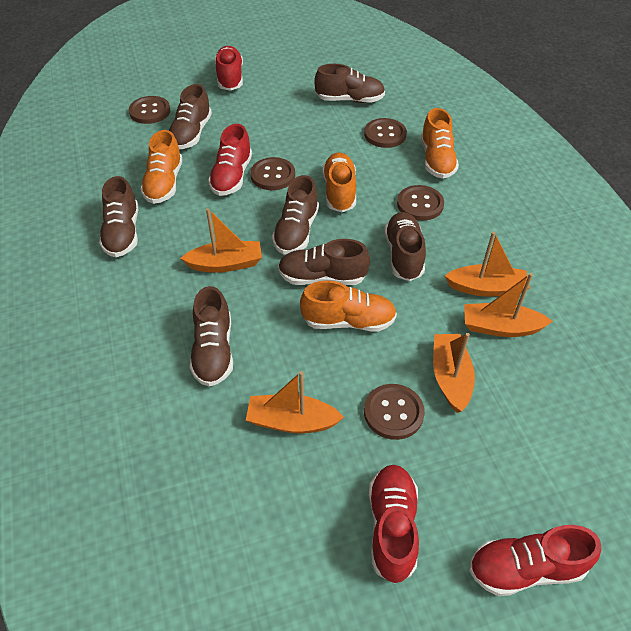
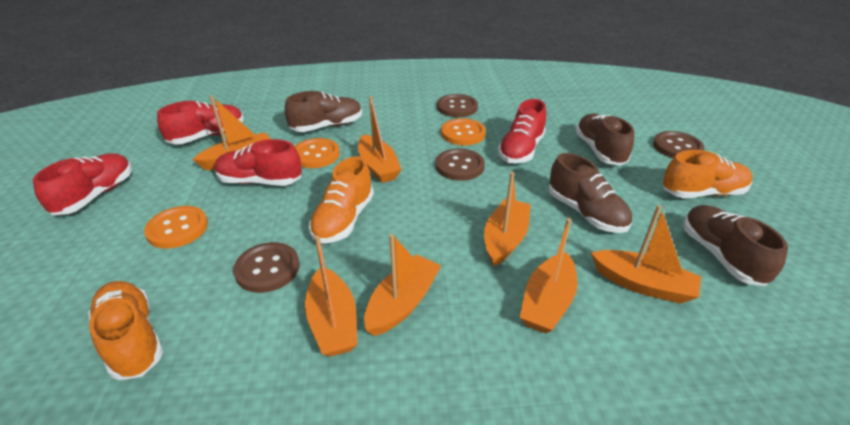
brown button: 5 -> 4
brown shoe: 7 -> 4
orange boat: 5 -> 7
orange button: 0 -> 3
orange shoe: 4 -> 3

